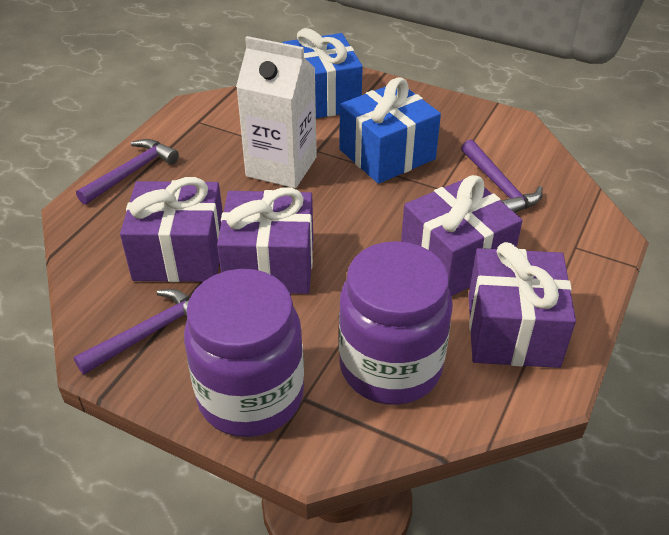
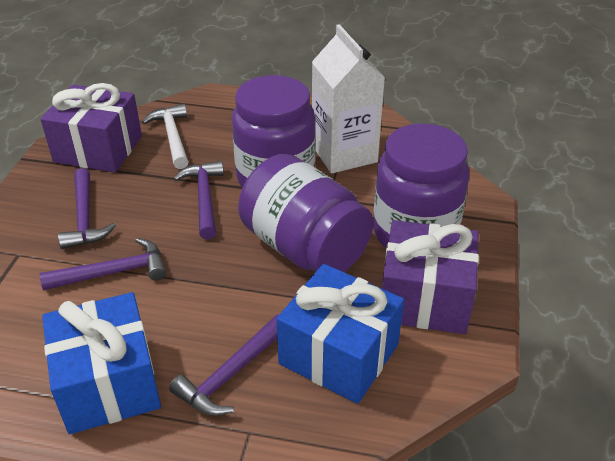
purple gift: 4 -> 2
purple hammer: 3 -> 4
purple jar: 2 -> 3
white hammer: 0 -> 1

